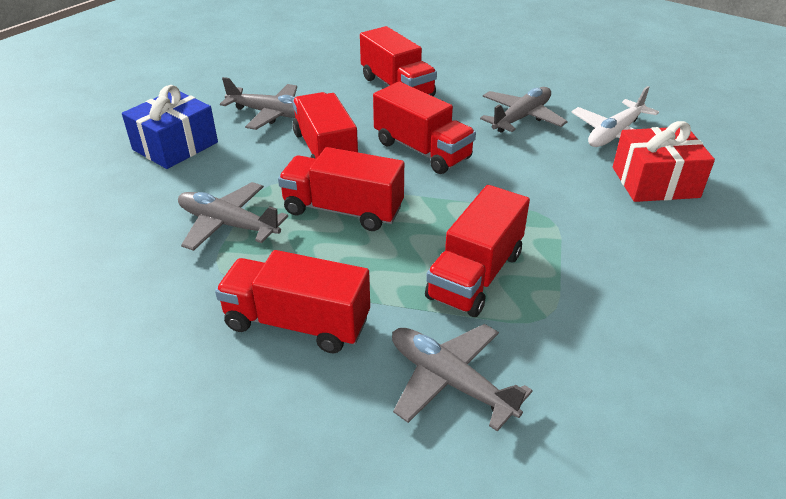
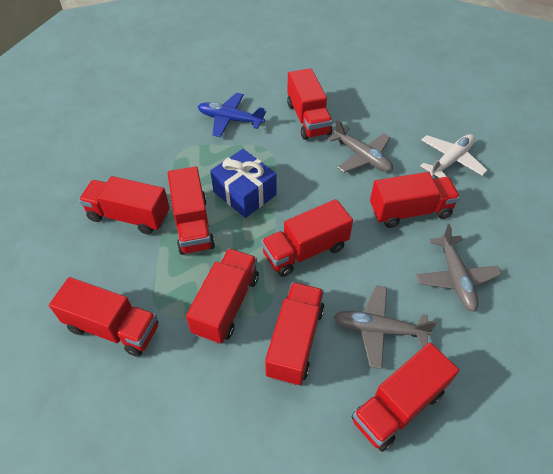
blue plane: 0 -> 1
grey plane: 4 -> 3
red gift: 1 -> 0
red truck: 6 -> 9

